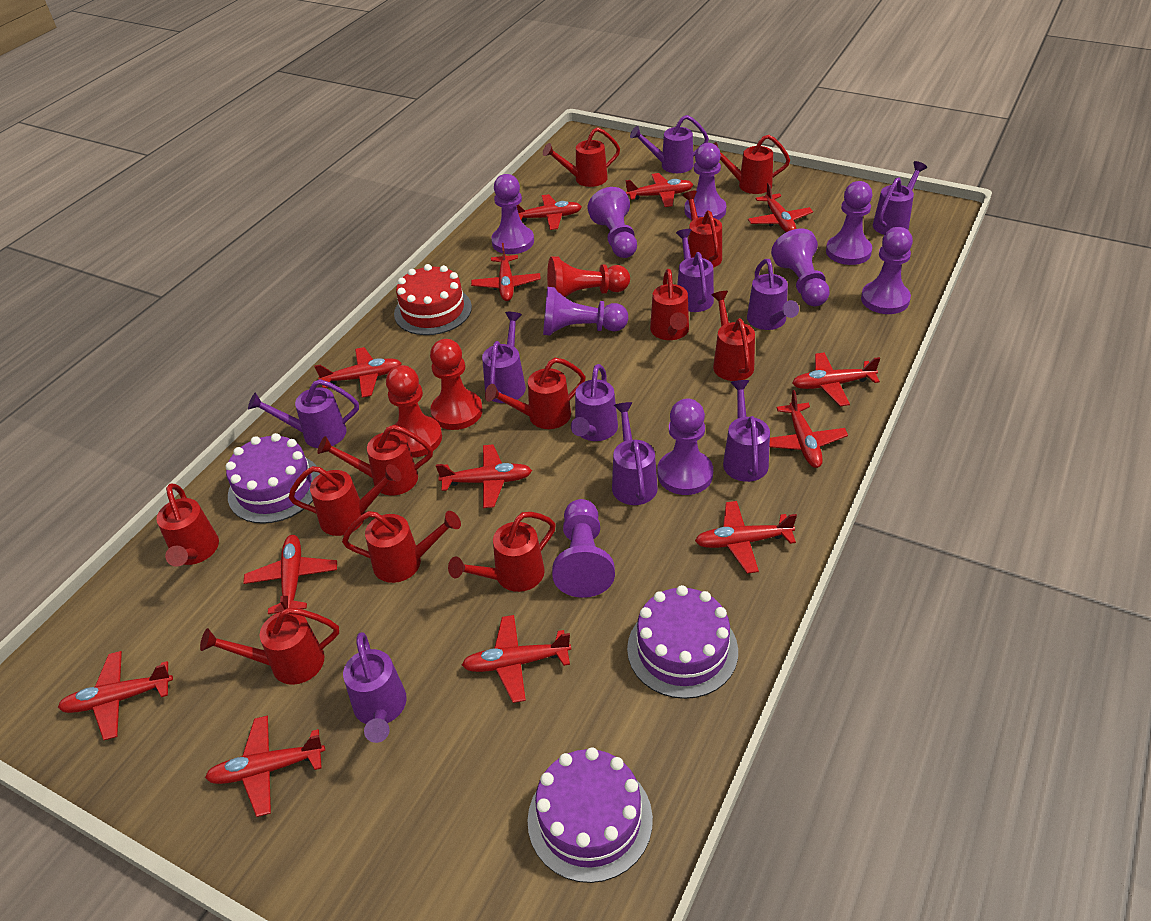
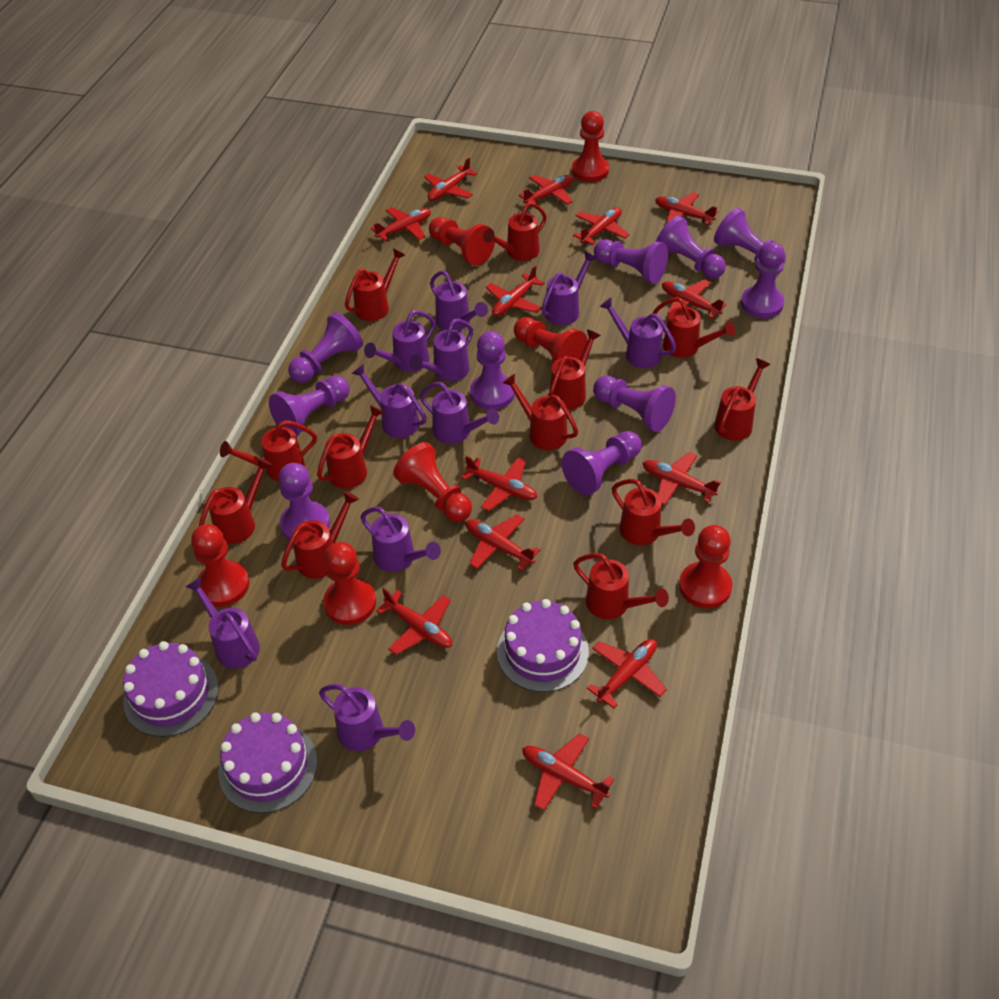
purple pawn: 9 -> 10
red cake: 1 -> 0
red pawn: 3 -> 7

